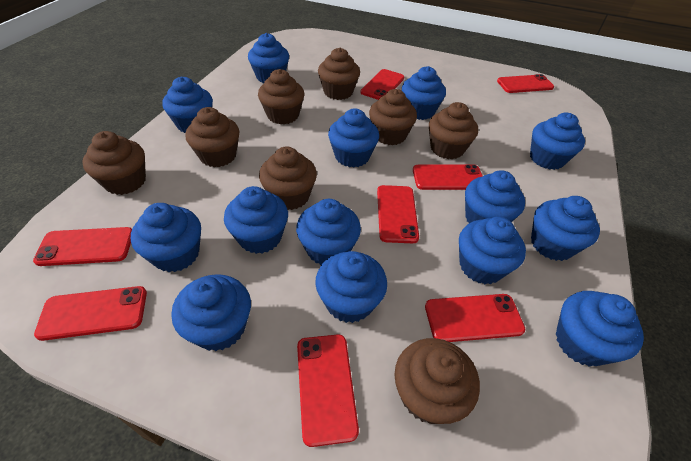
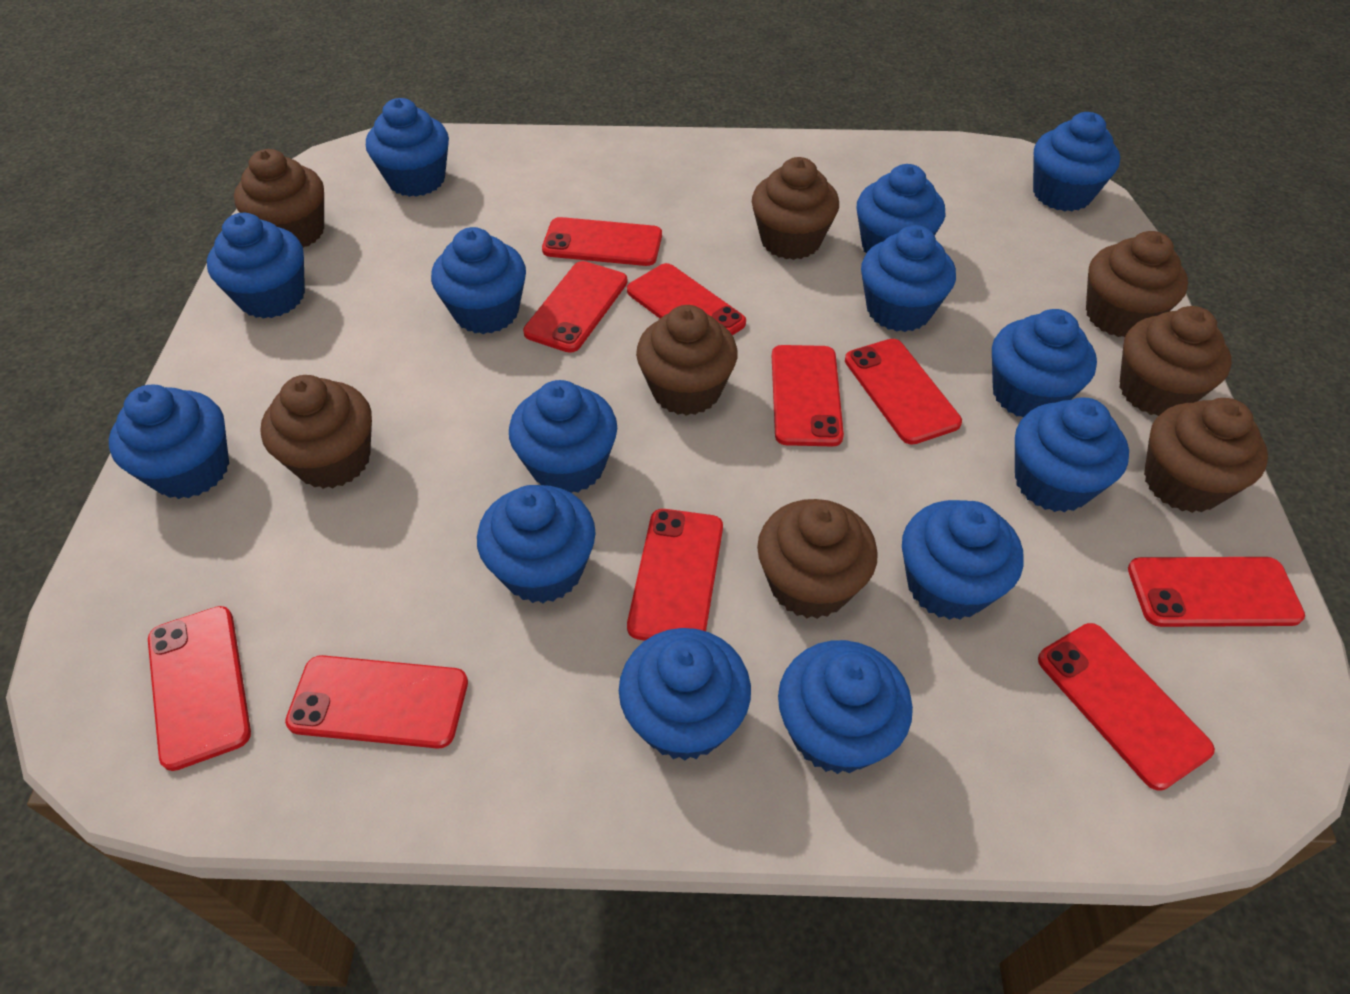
red phone: 8 -> 10

